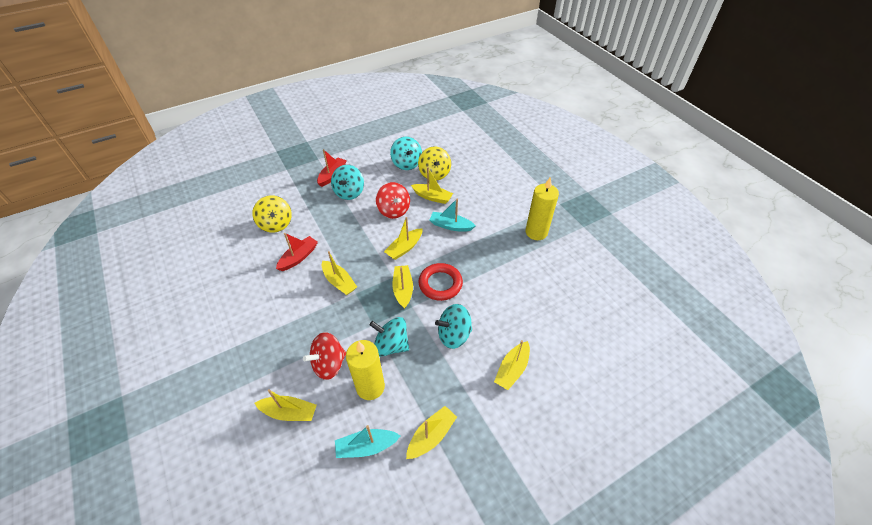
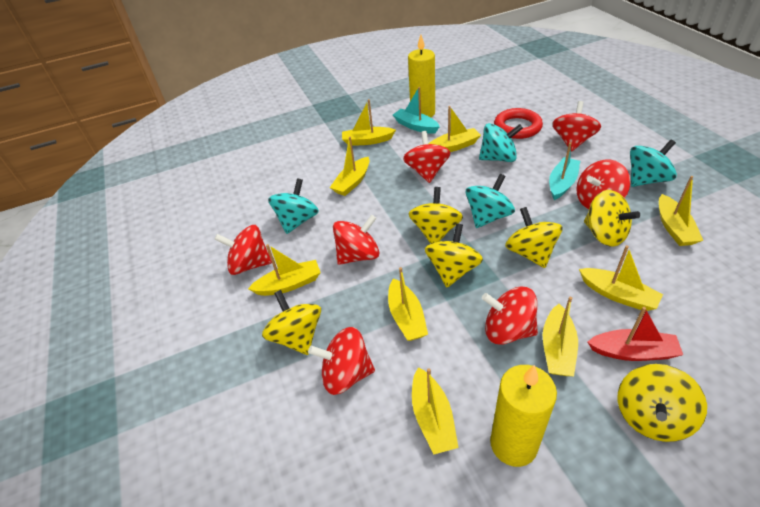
red boat: 2 -> 1
red spinning top: 2 -> 7
yellow boat: 7 -> 9
yellow spinning top: 2 -> 6

